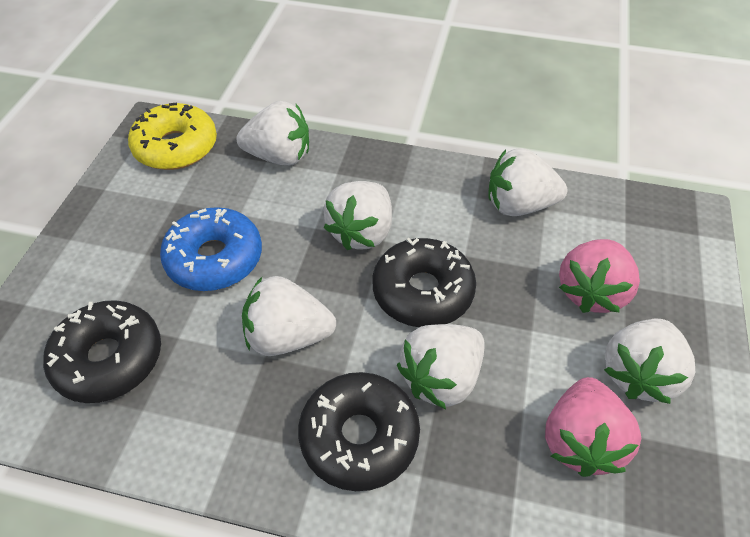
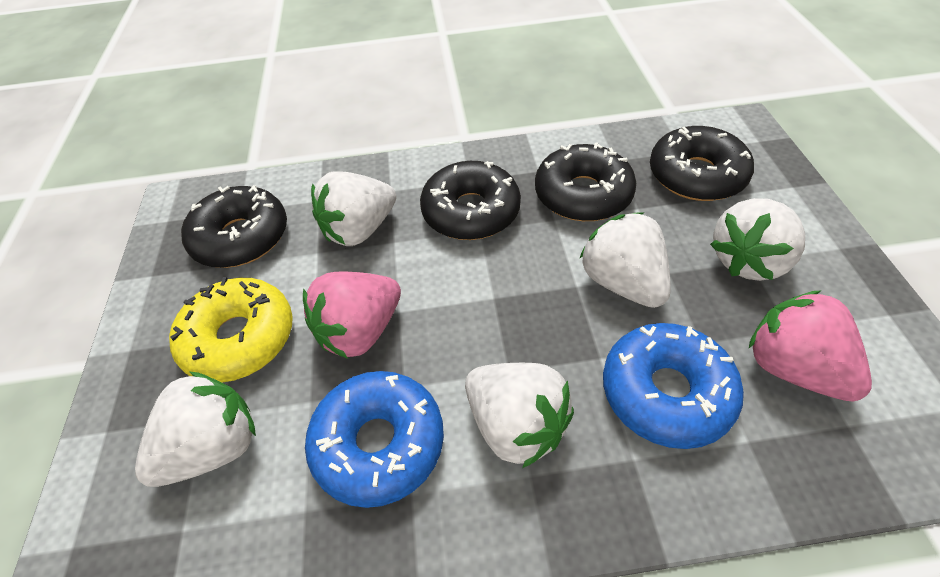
black donut: 3 -> 4
blue donut: 1 -> 2
white strawberry: 6 -> 5

